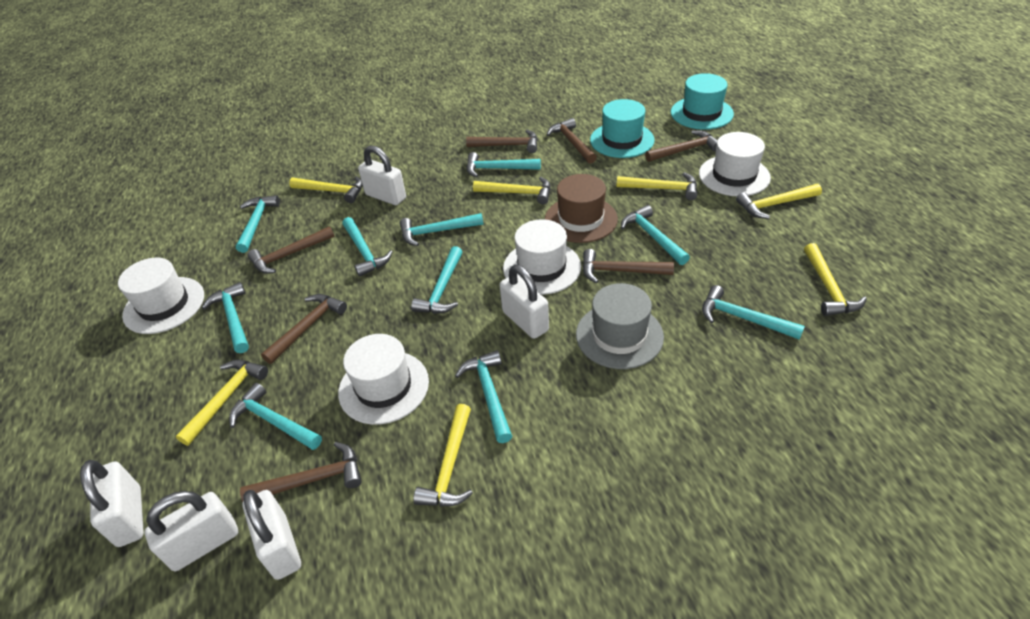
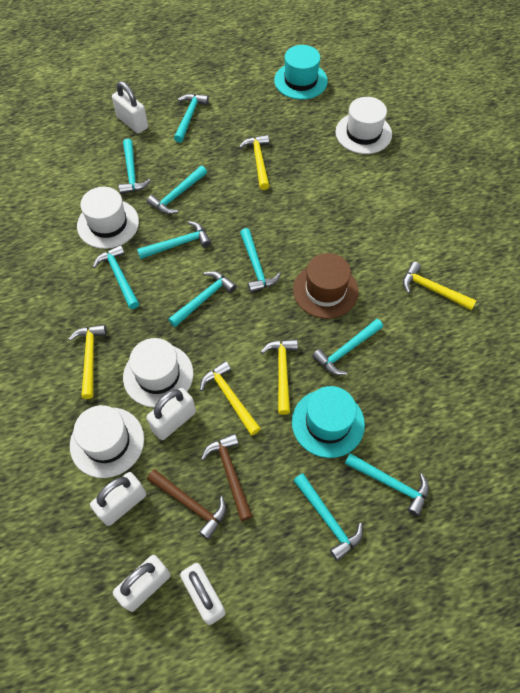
brown hammer: 7 -> 2
grey hat: 1 -> 0
yellow hammer: 7 -> 5

